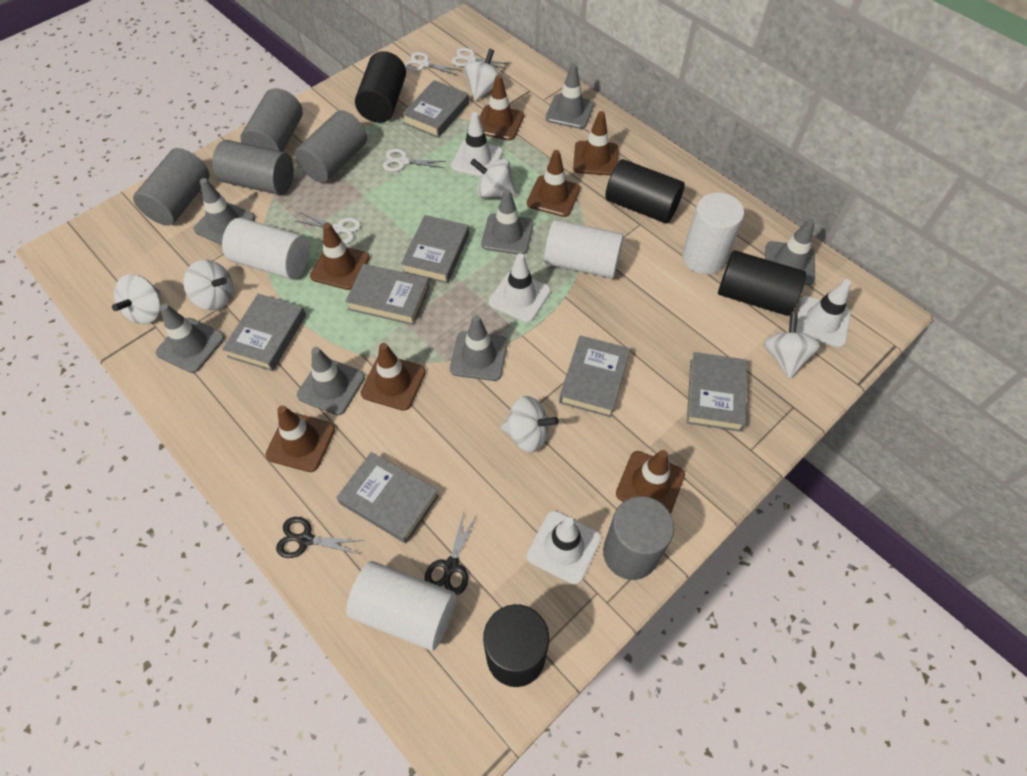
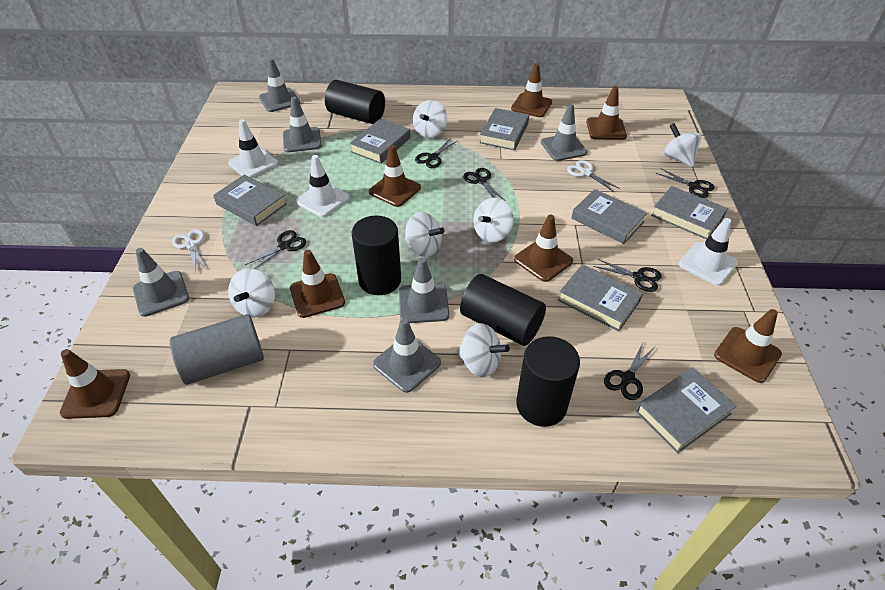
black scissors: 2 -> 6
grey cylinder: 5 -> 1
grey traffic cone: 7 -> 6
white cylinder: 4 -> 0
white scissors: 4 -> 2
white traffic cone: 4 -> 3

